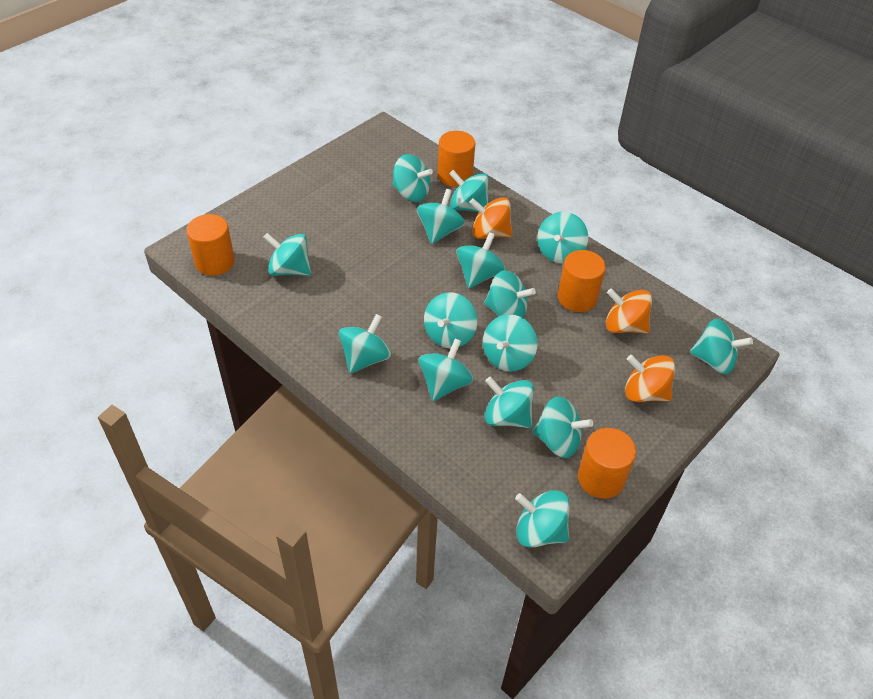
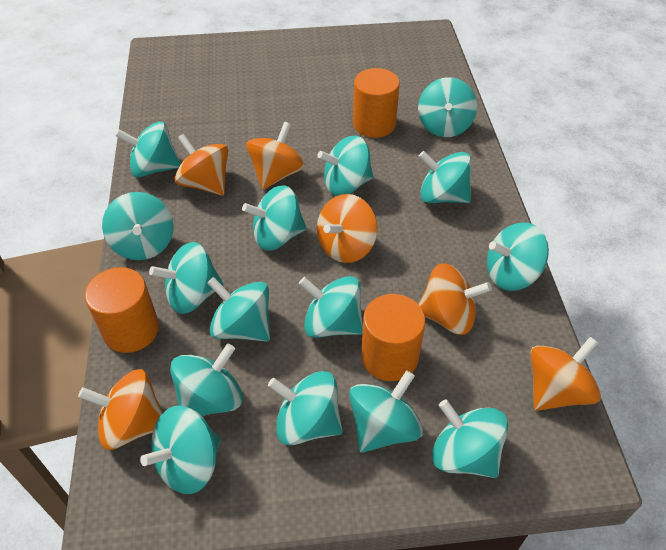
orange cylinder: 4 -> 3
orange spinning top: 3 -> 6

